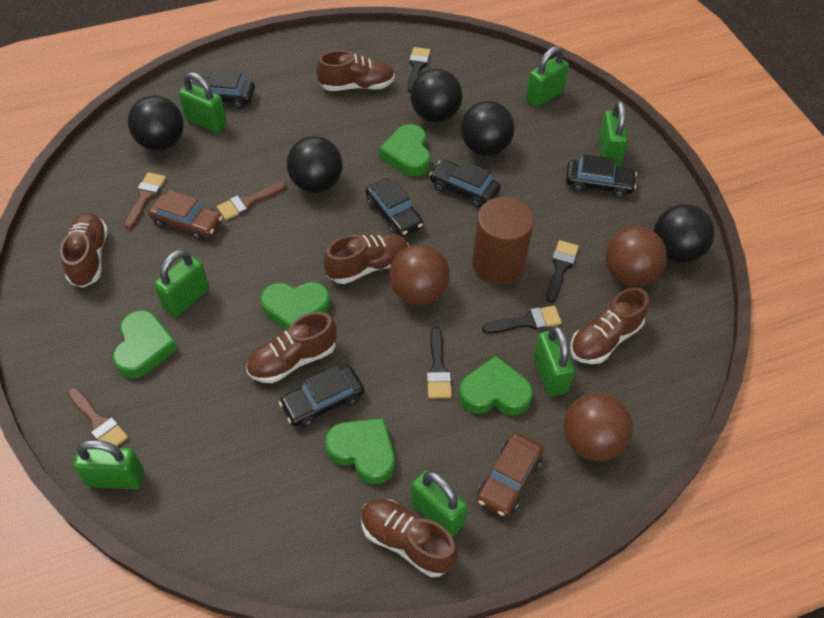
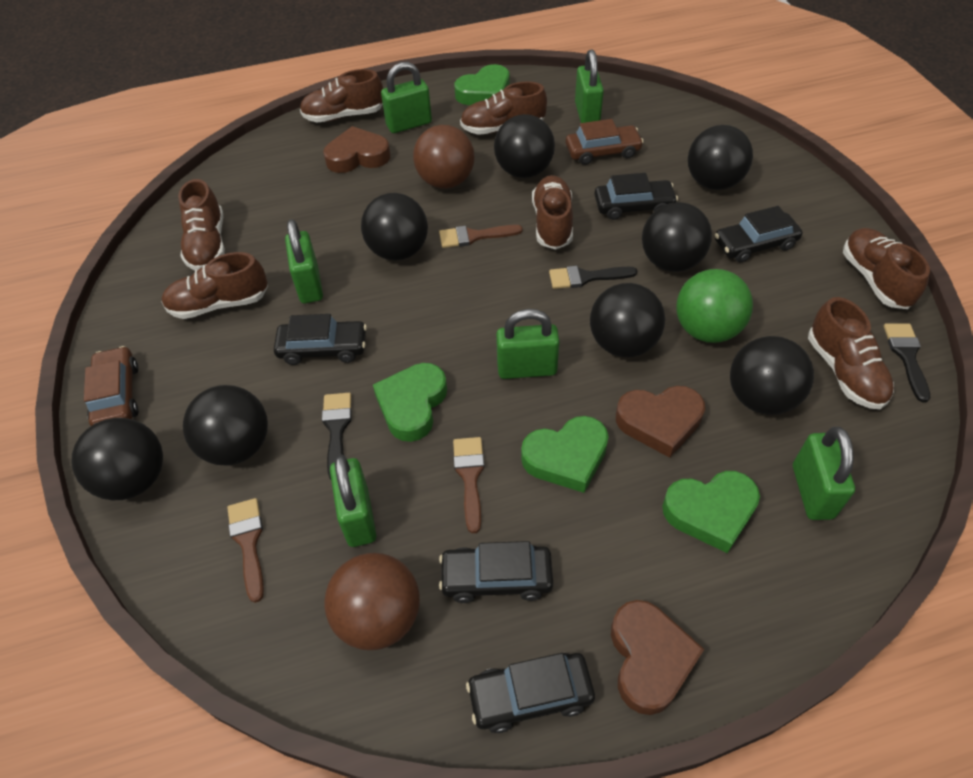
black ball: 5 -> 8
black brush: 4 -> 3
brown ball: 3 -> 2
brown cylinder: 1 -> 0
brown heart: 0 -> 3
brown shoe: 6 -> 7
green ball: 0 -> 1
green heart: 5 -> 4
green padlock: 7 -> 6

